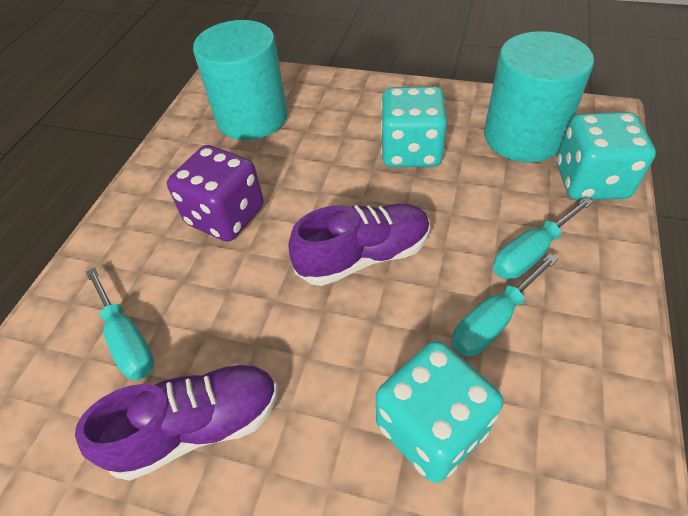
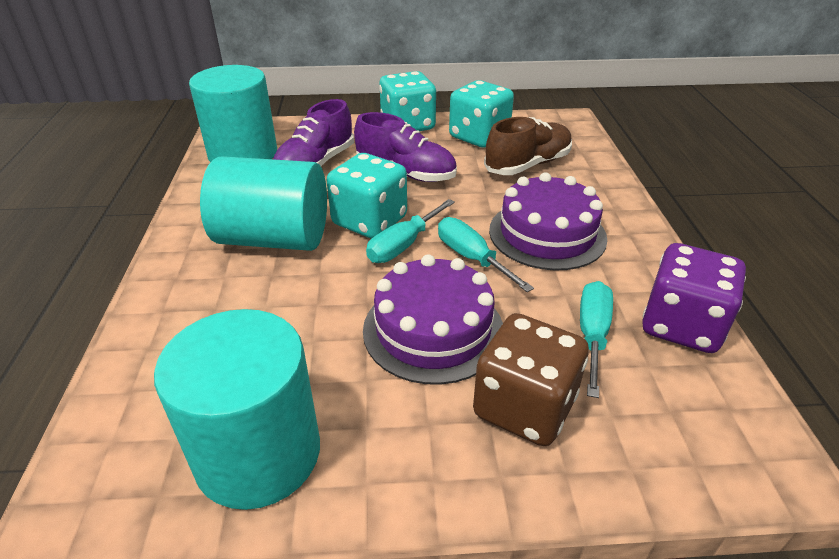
brown dice: 0 -> 1
brown shoe: 0 -> 1
purple cake: 0 -> 2
turquoise cylinder: 2 -> 3

